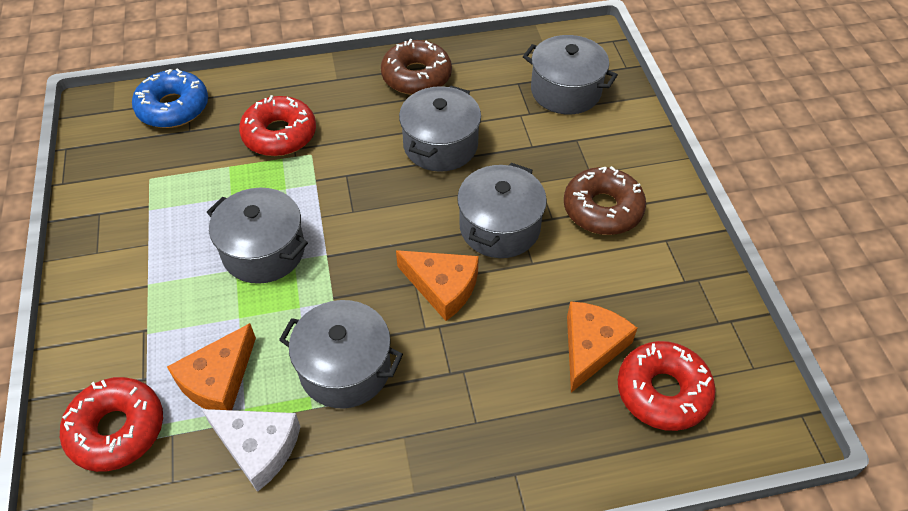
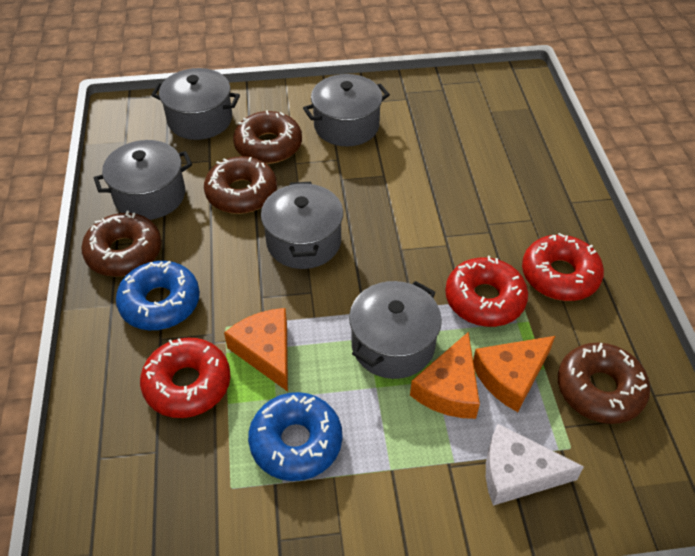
blue donut: 1 -> 2
brown donut: 2 -> 4

